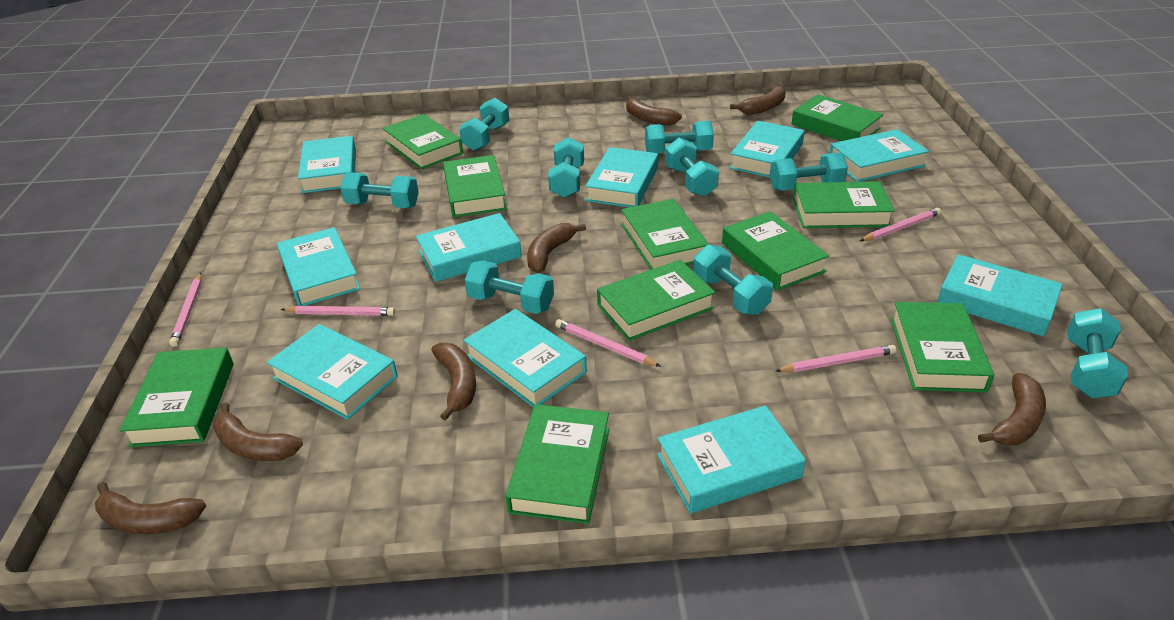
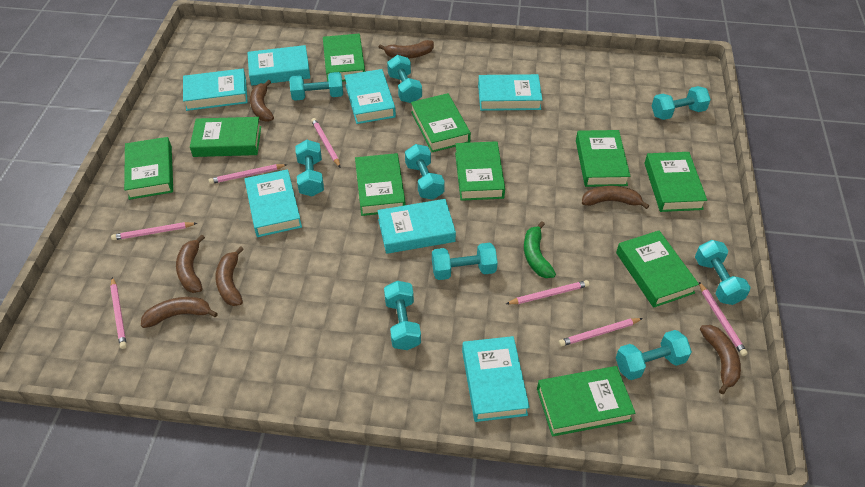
green banana: 0 -> 1
pink pencil: 5 -> 7
turquoise book: 10 -> 7

